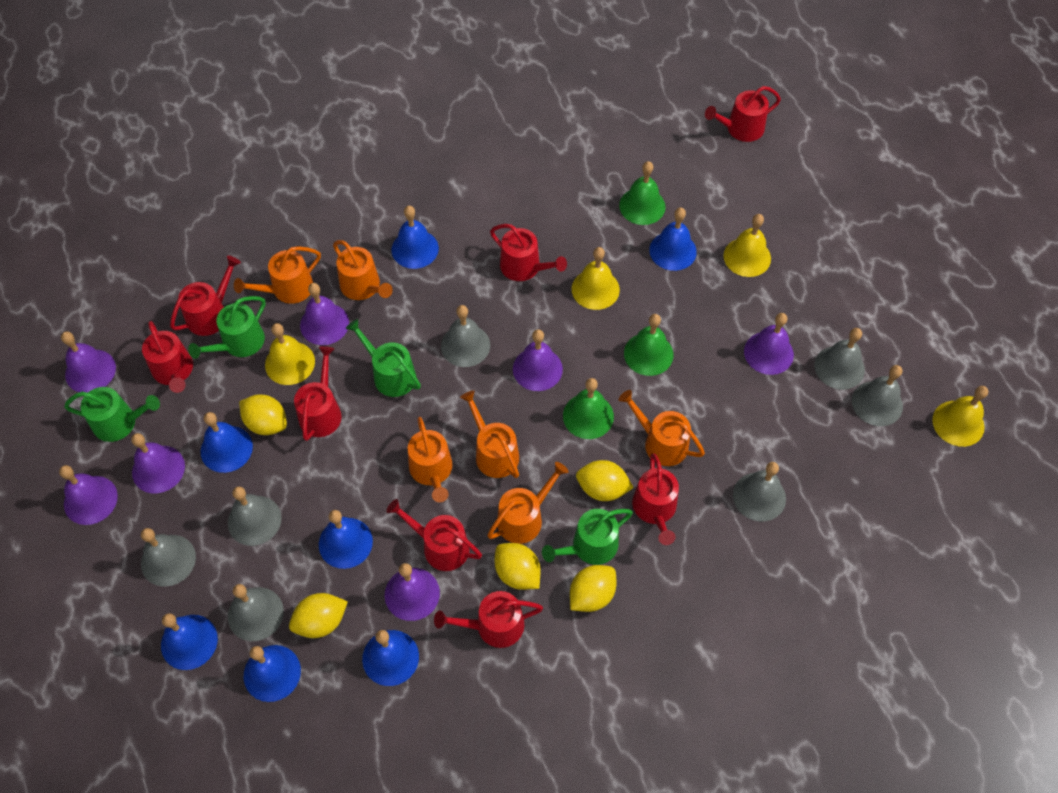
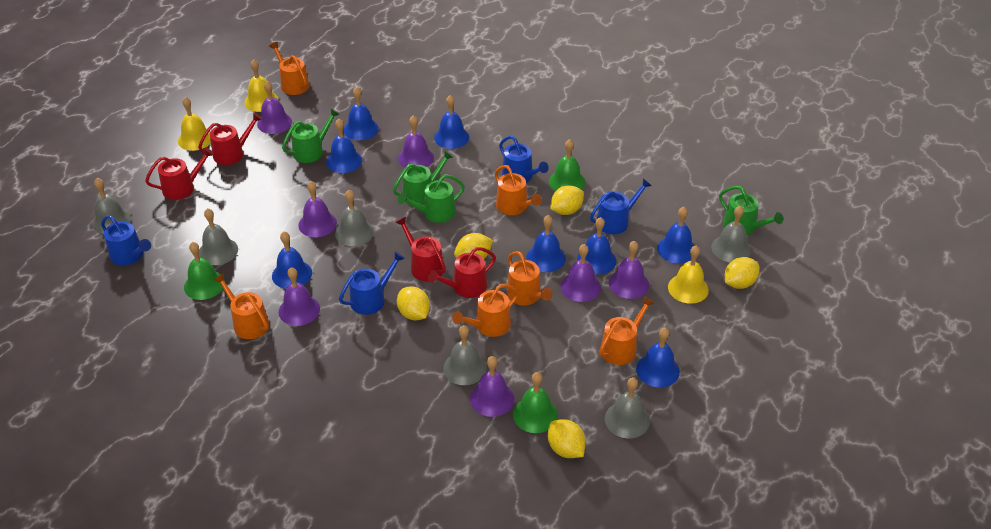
blue bell: 7 -> 8
blue watering can: 0 -> 4
grey bell: 7 -> 6
red watering can: 8 -> 4
yellow bell: 4 -> 3

